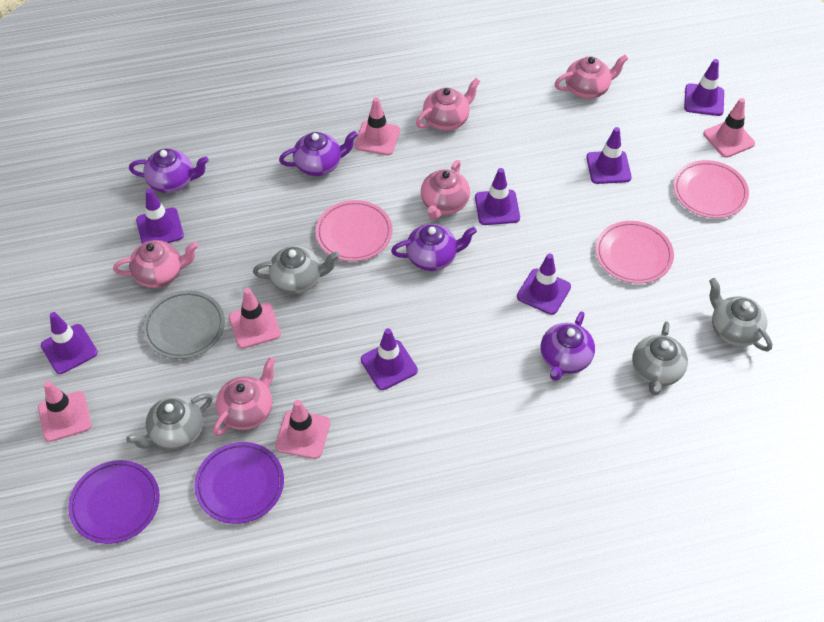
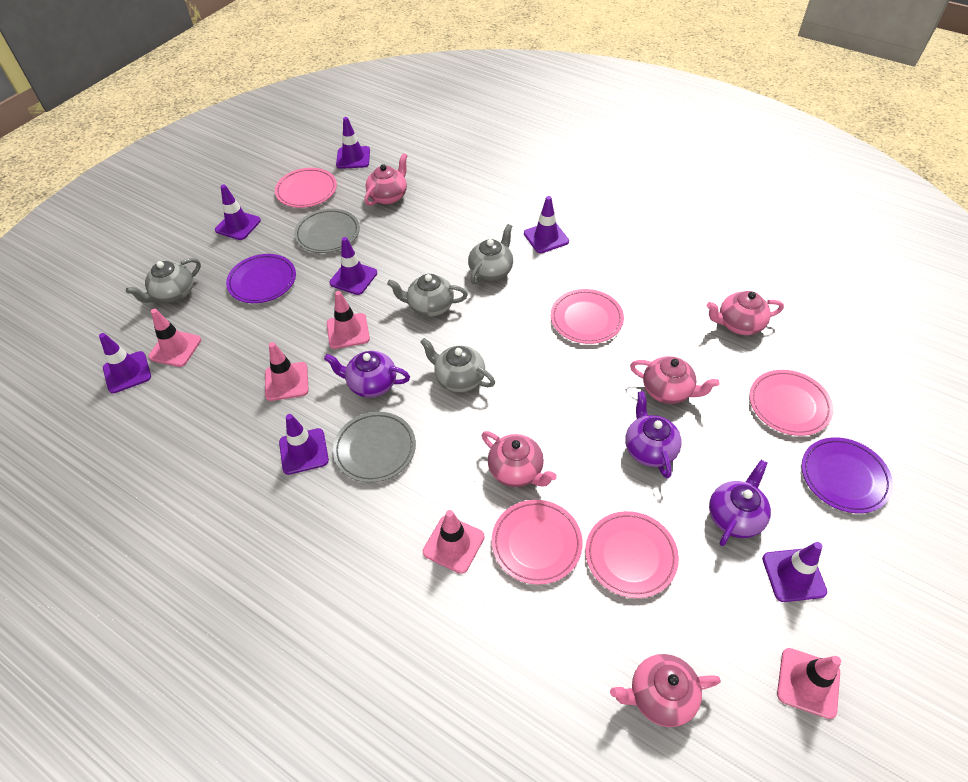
grey plate: 1 -> 2
pink plate: 3 -> 5
purple teapot: 4 -> 3

